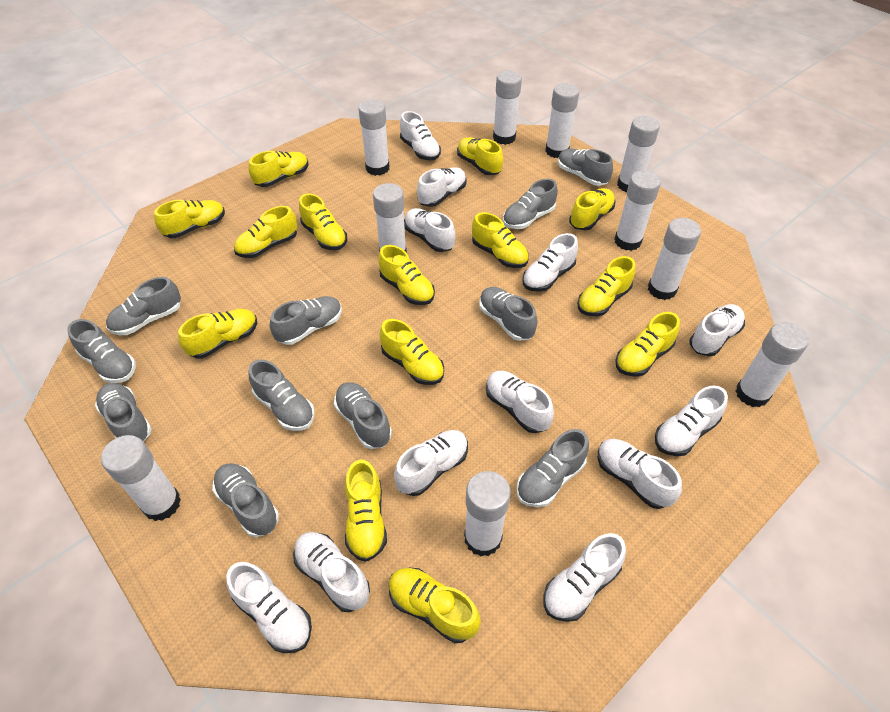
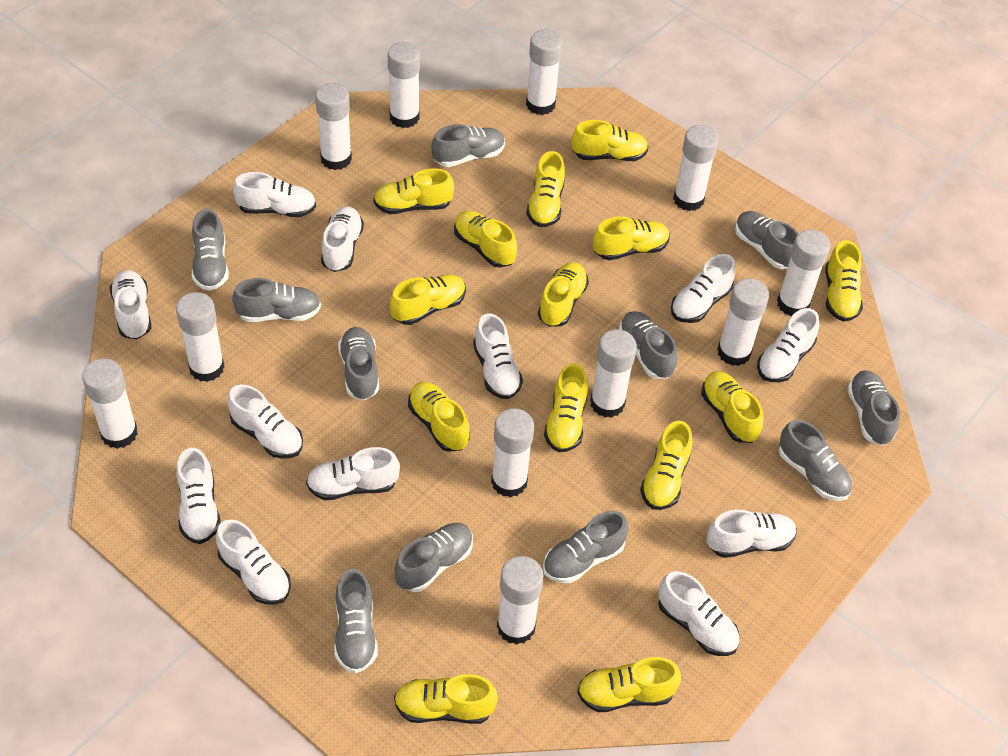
white glue stick: 10 -> 11

